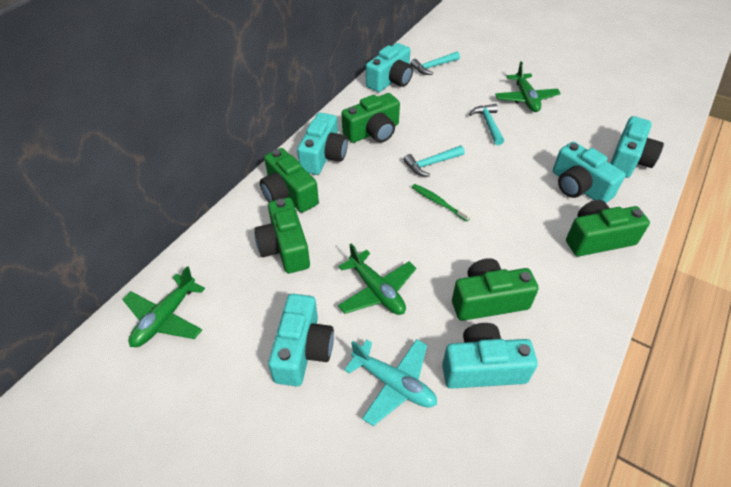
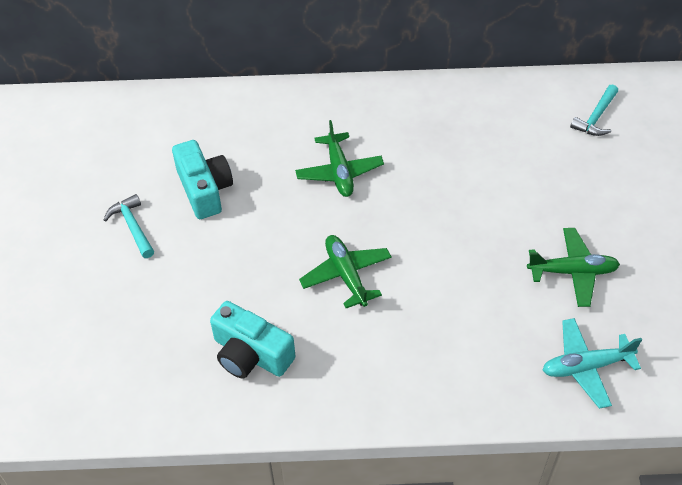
green camera: 5 -> 0
green toothbrush: 1 -> 0
turquoise camera: 6 -> 2
turquoise hammer: 3 -> 2

